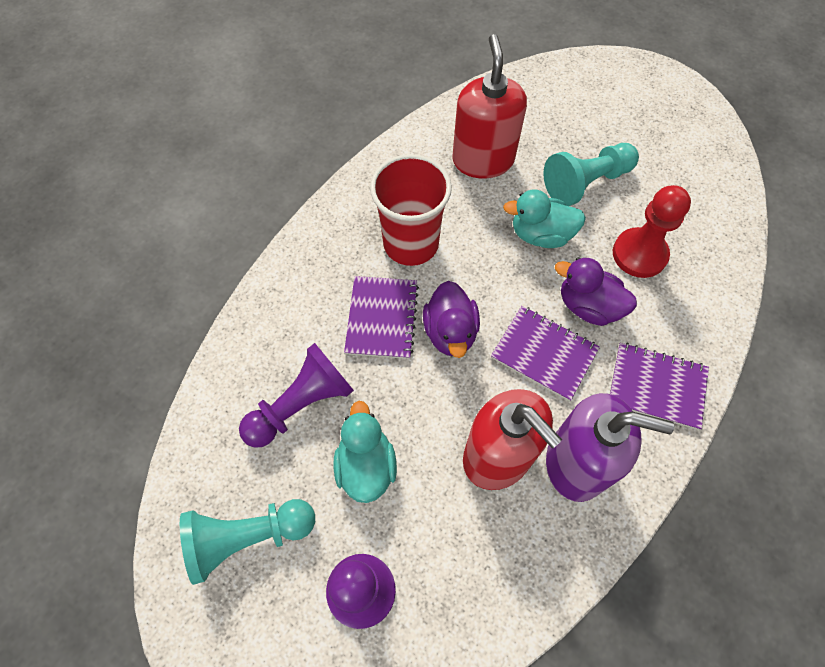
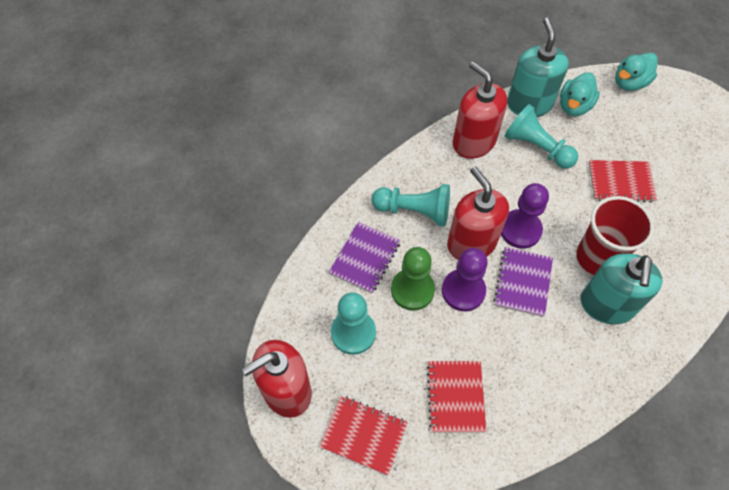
green pawn: 0 -> 1
purple duck: 2 -> 0
purple notebook: 3 -> 2
purple soap dispenser: 1 -> 0
red notebook: 0 -> 3
red pawn: 1 -> 0
red soap dispenser: 2 -> 3
turquoise pawn: 2 -> 3
turquoise soap dispenser: 0 -> 2

